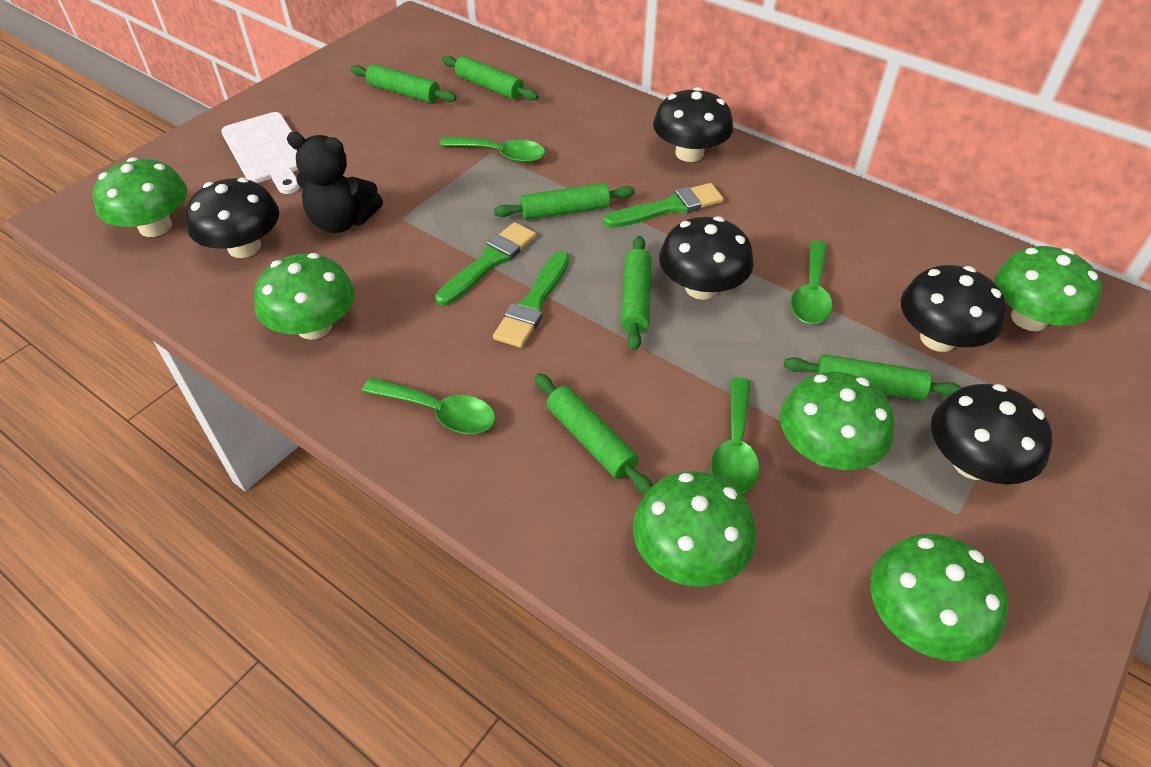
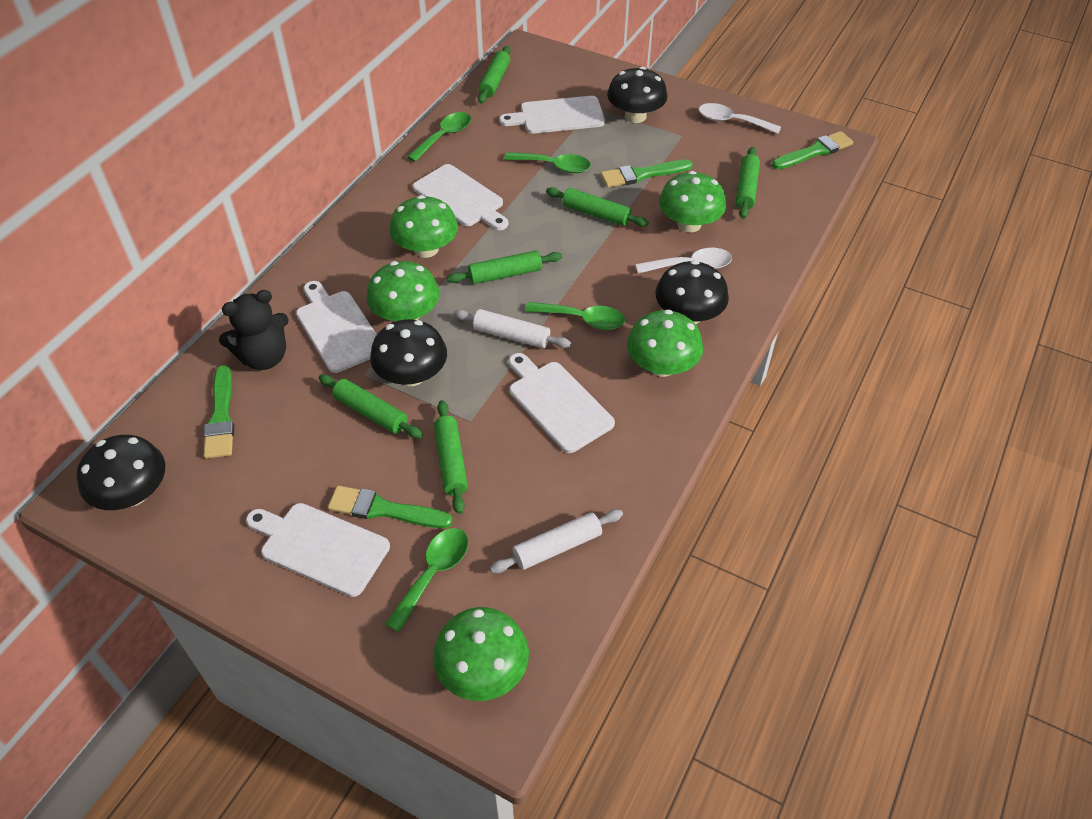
black mushroom: 5 -> 4
green brush: 3 -> 4
green mushroom: 6 -> 5
white cutting board: 1 -> 5
white rolling pin: 0 -> 2
white spoon: 0 -> 2

